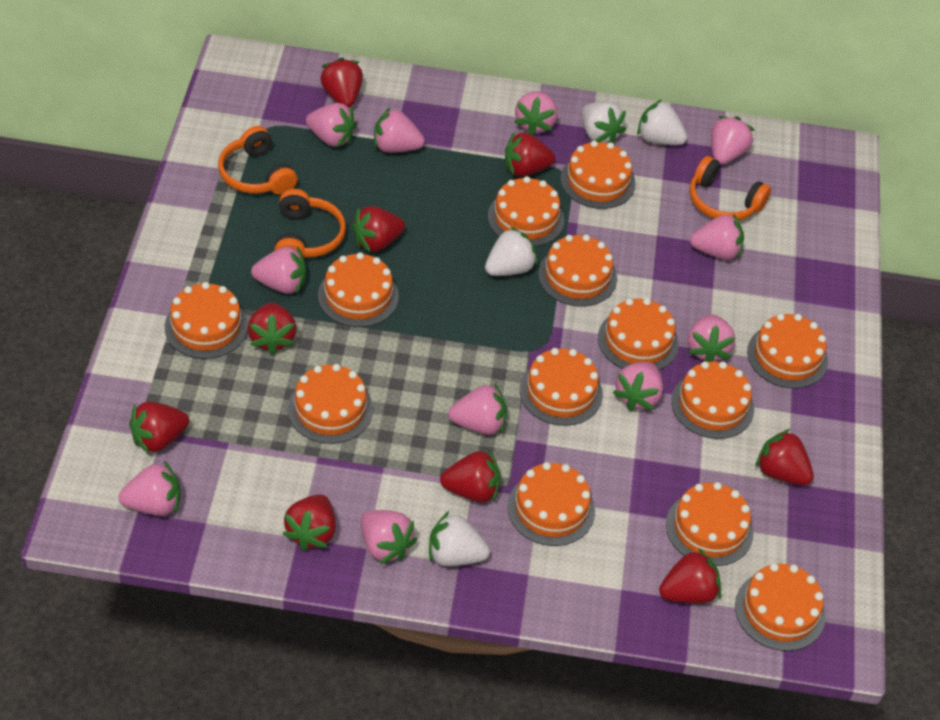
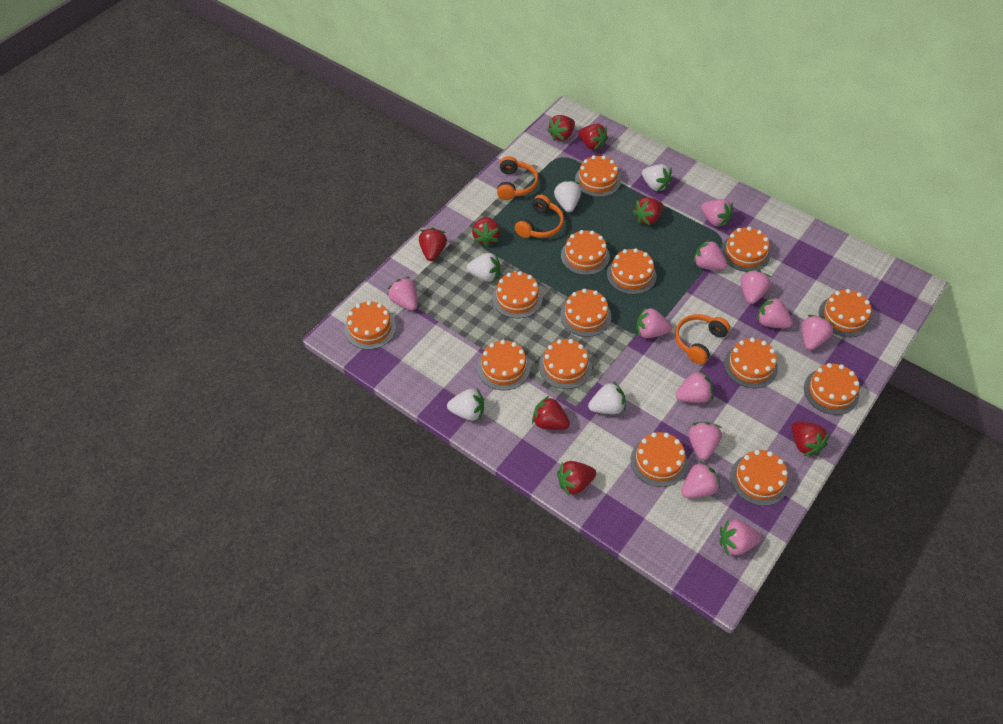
orange cake: 13 -> 14
red strawberry: 9 -> 8
white strawberry: 4 -> 5

